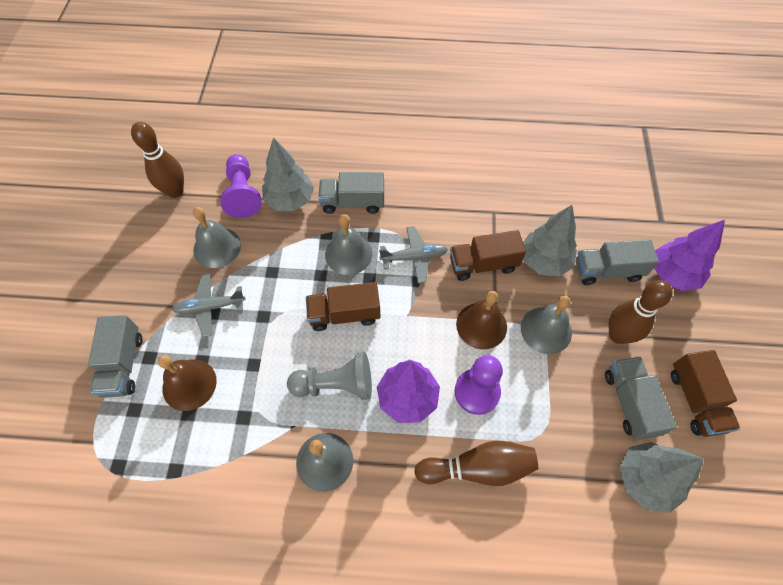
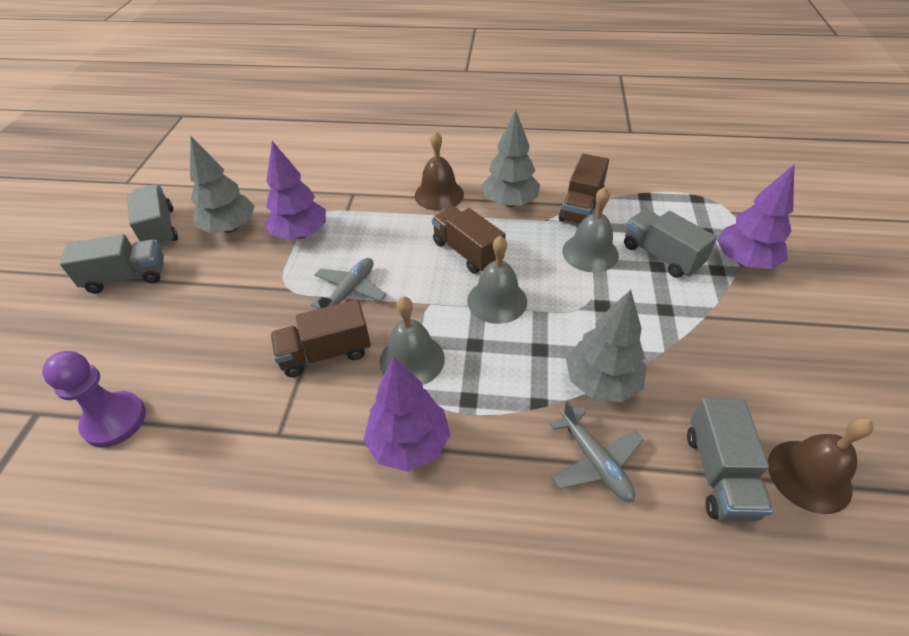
brown bowling pin: 3 -> 0
grey bell: 4 -> 3
grey pawn: 1 -> 0
purple pawn: 2 -> 1
purple tree: 2 -> 3

